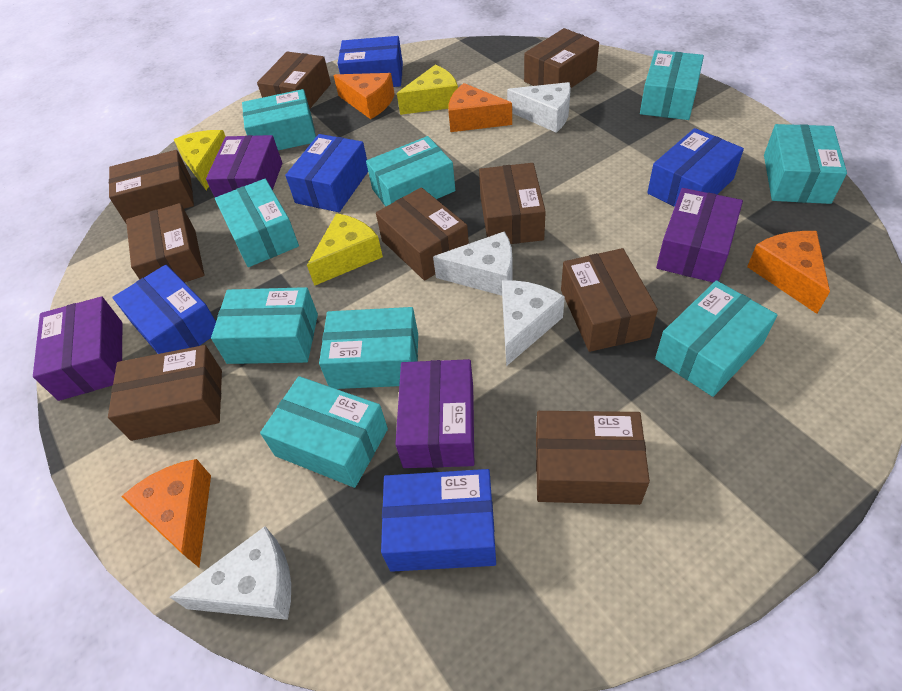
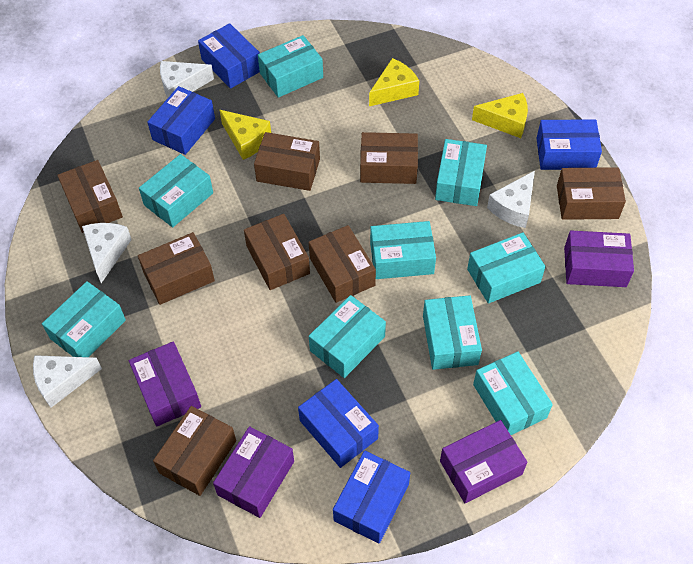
brown box: 9 -> 8
orange cheese: 4 -> 0

